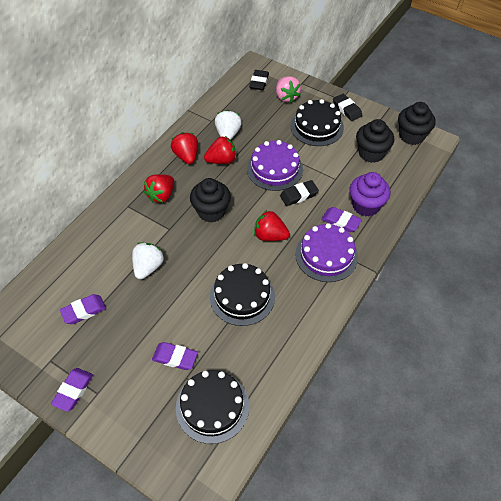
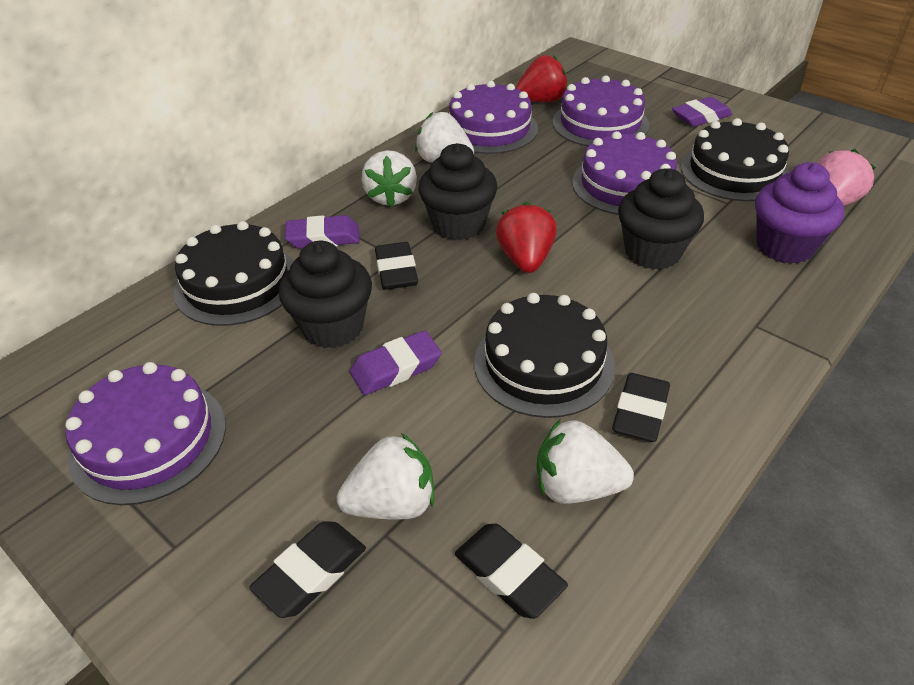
black eraser: 3 -> 4
purple cake: 2 -> 4
purple eraser: 4 -> 3
red strawberry: 4 -> 2
white strawberry: 2 -> 4

